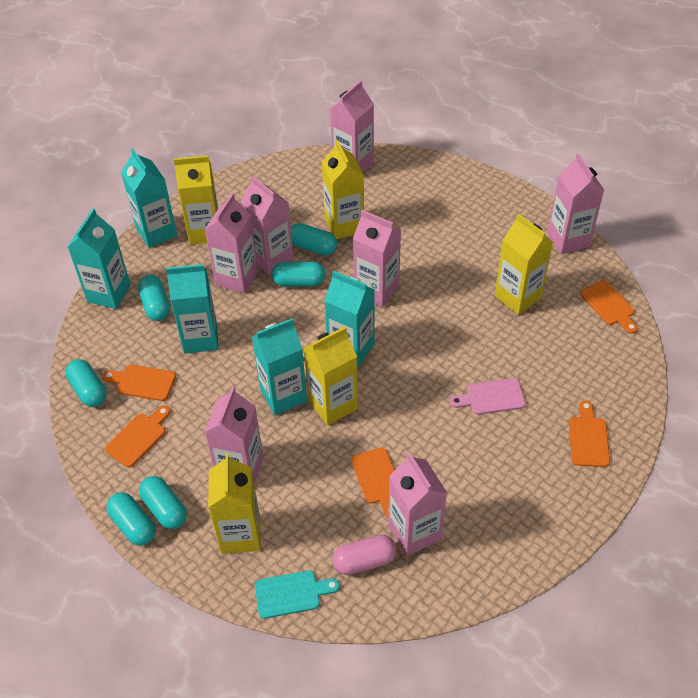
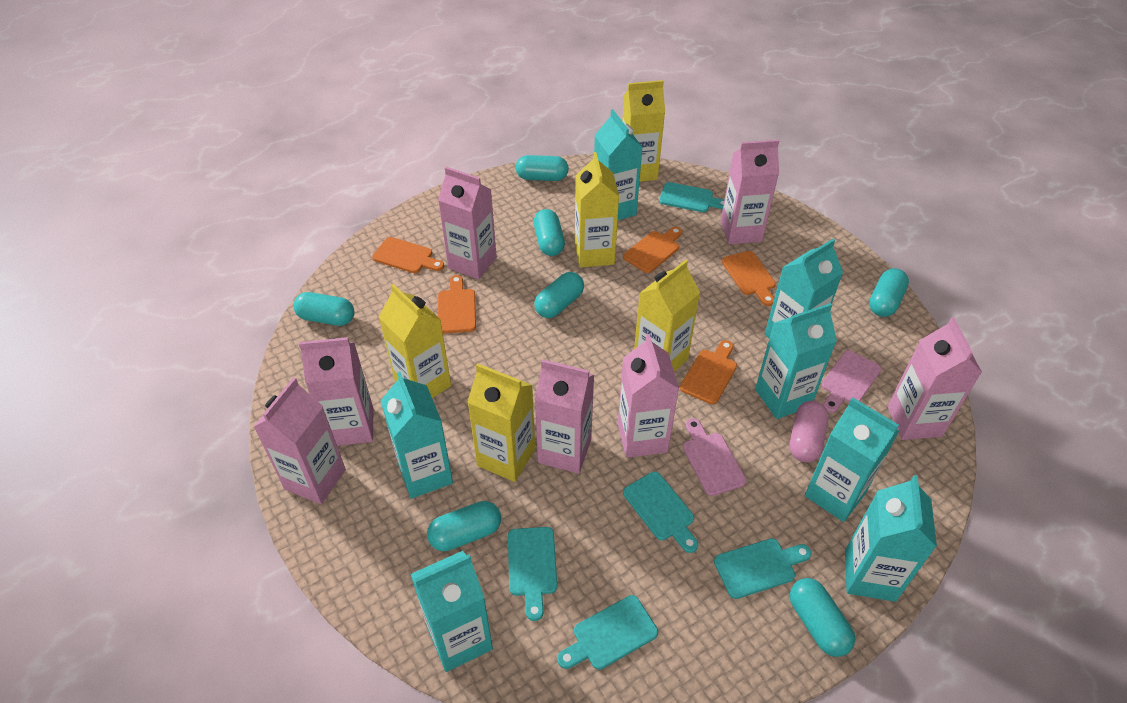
pink cutting board: 1 -> 2
turquoise capsule: 6 -> 7
turquoise carton: 5 -> 7
turquoise cutting board: 1 -> 5

